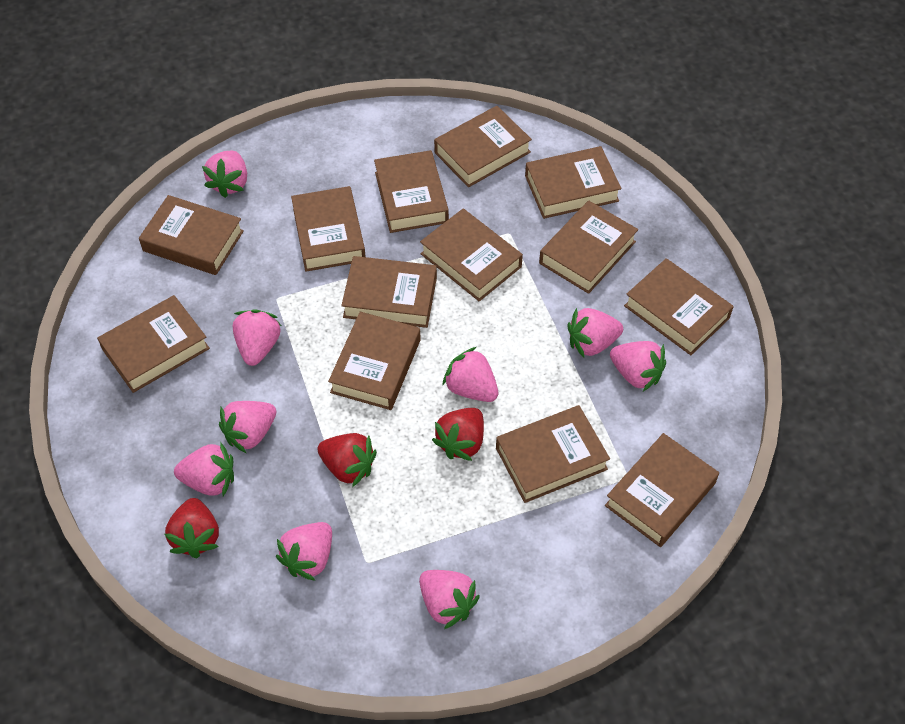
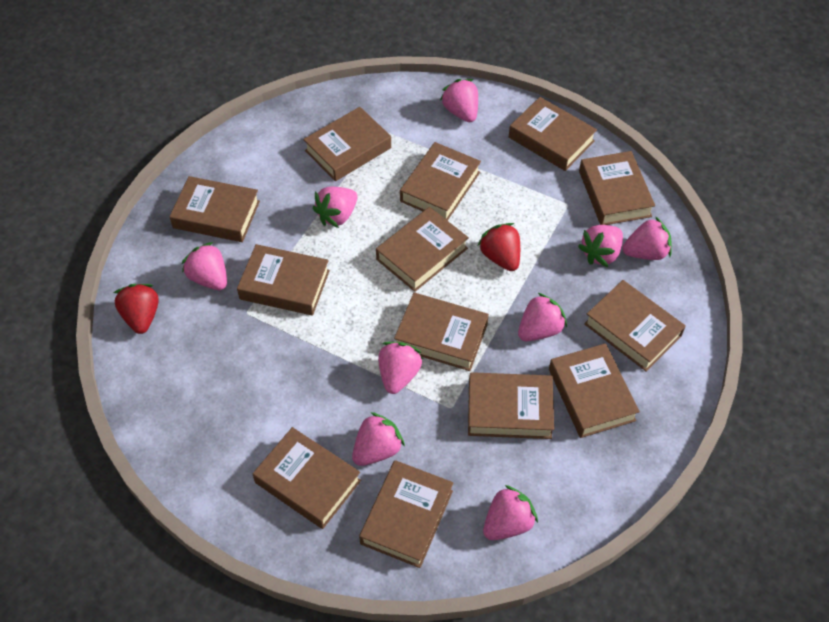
red strawberry: 3 -> 2

